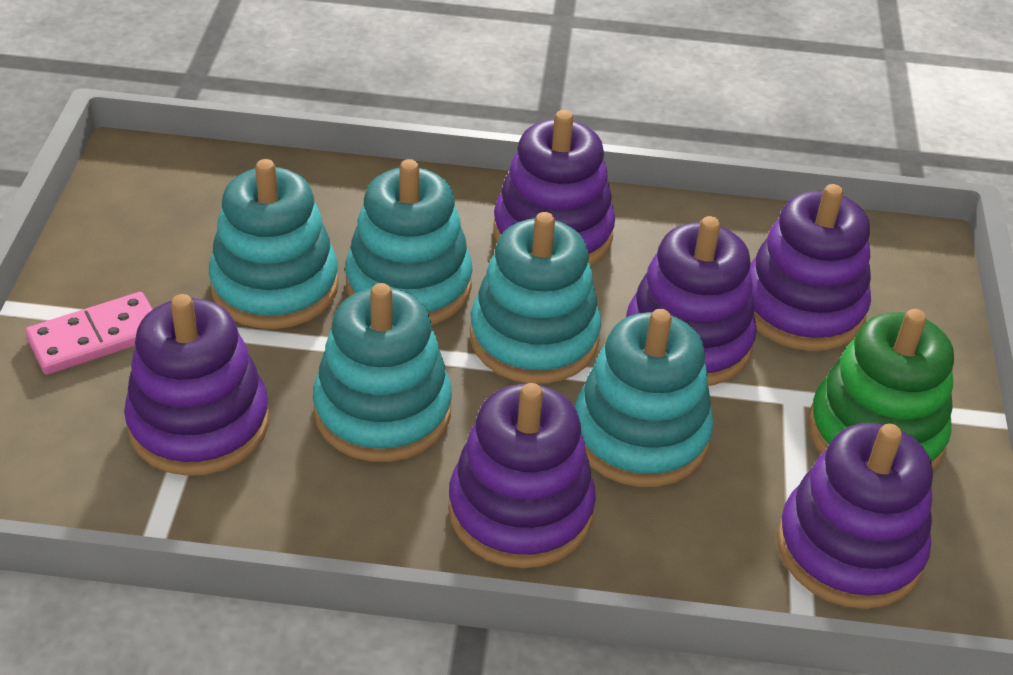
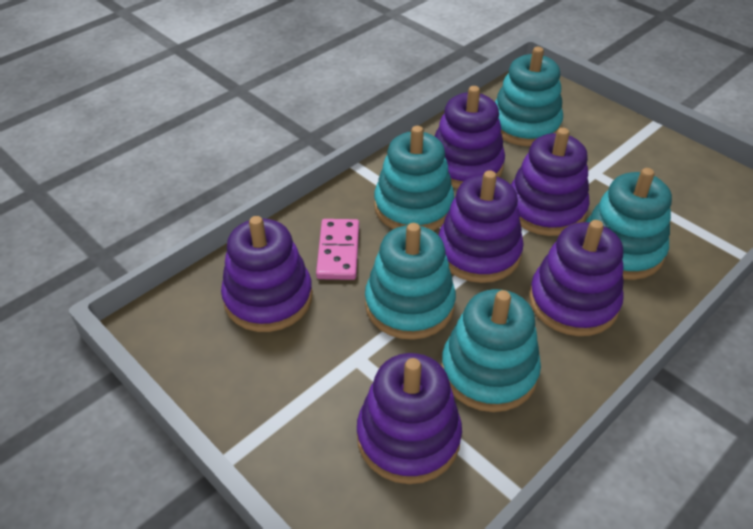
green stacking toy: 1 -> 0

